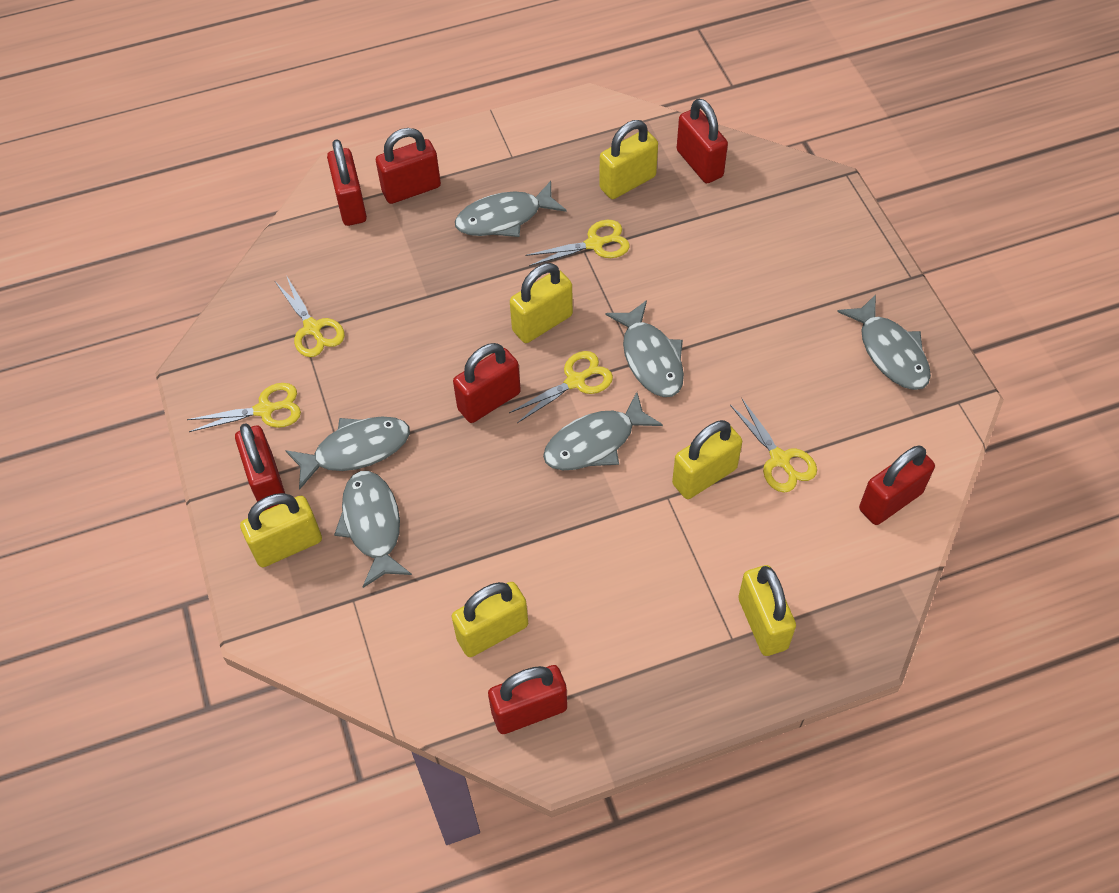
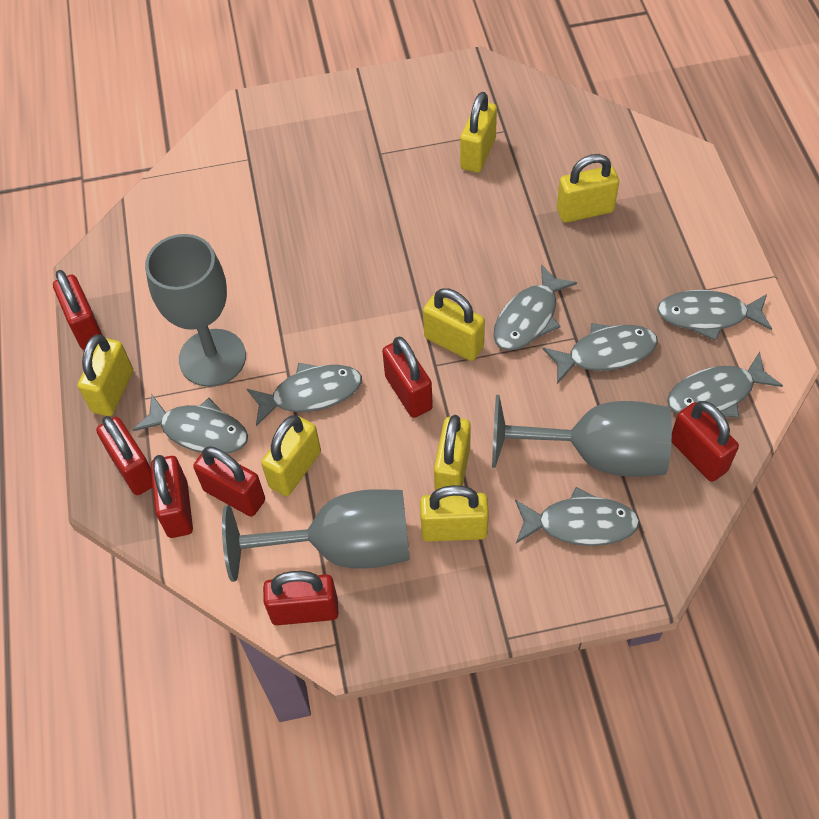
grey fish: 6 -> 7
grey goblet: 0 -> 3
yellow padlock: 6 -> 7
yellow scissors: 5 -> 0

